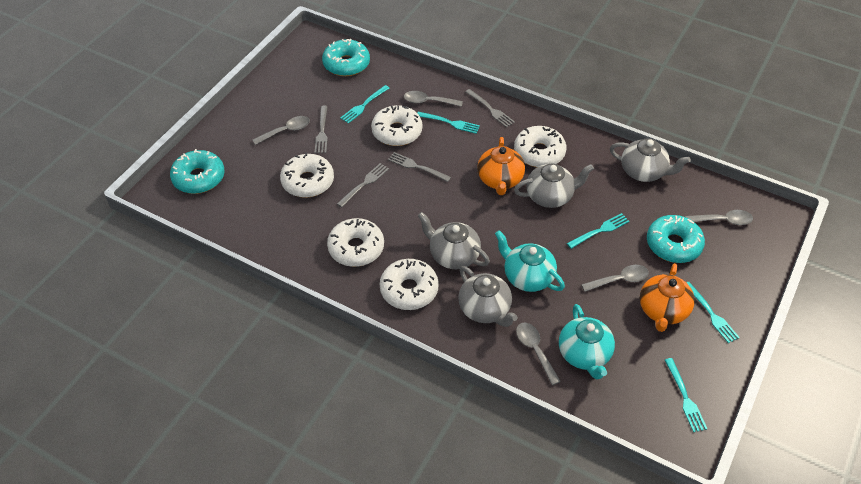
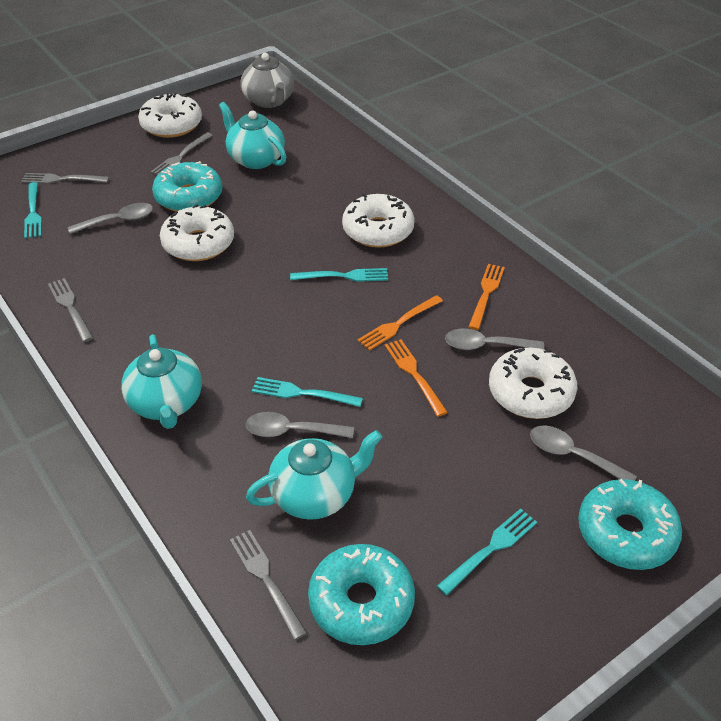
grey spoon: 5 -> 4
grey teapot: 4 -> 1
orange fork: 0 -> 3
orange teapot: 2 -> 0
turquoise fork: 5 -> 4
turquoise teapot: 2 -> 3
white donut: 5 -> 4

